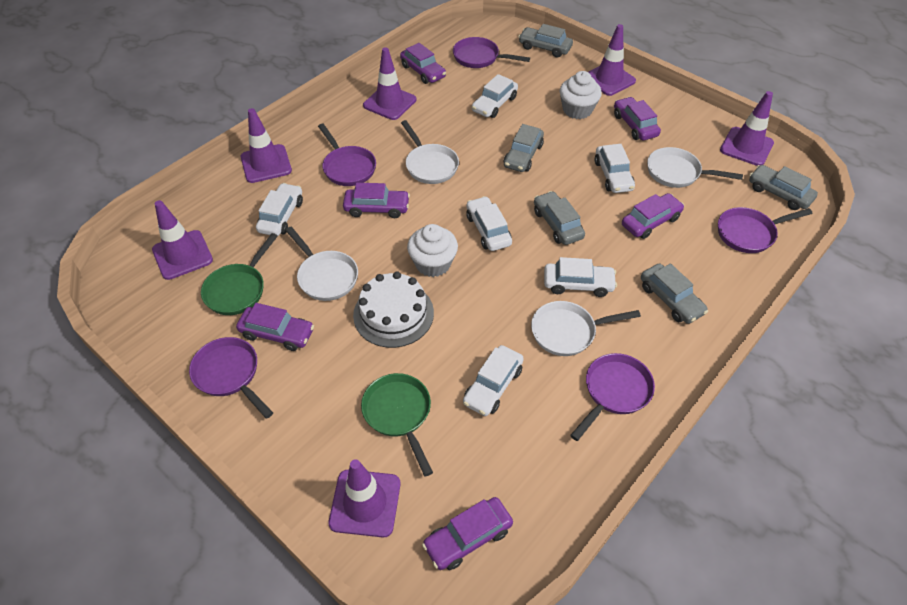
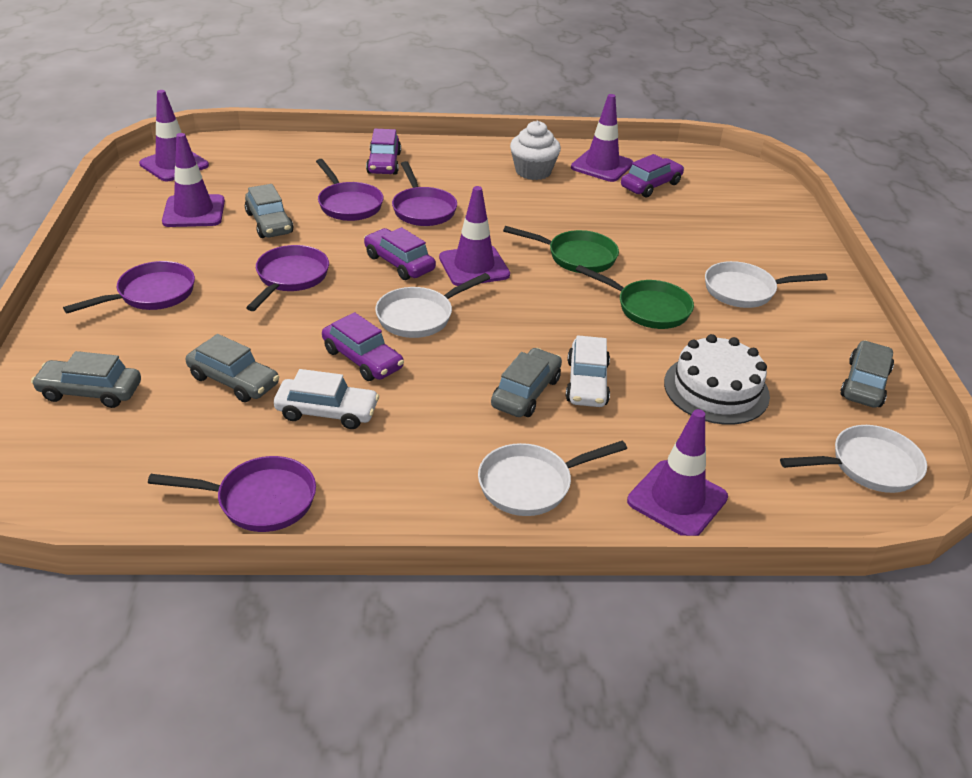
purple car: 6 -> 4
purple traffic cone: 6 -> 5
white car: 6 -> 2
white cupcake: 2 -> 1

